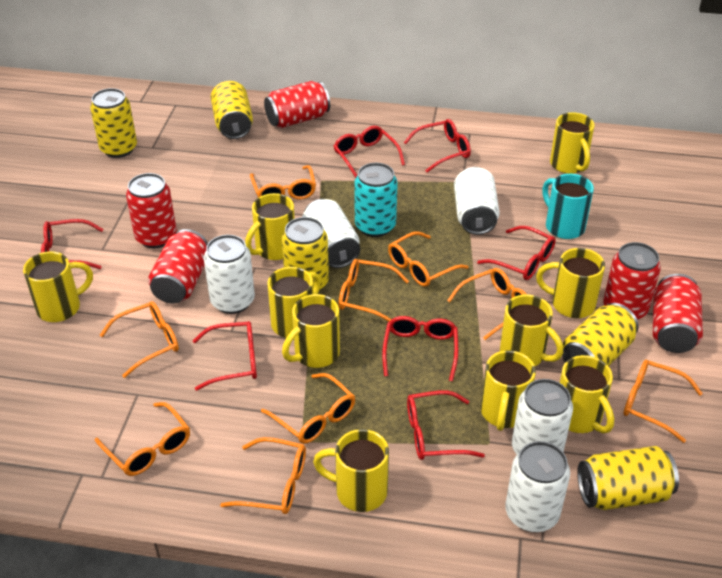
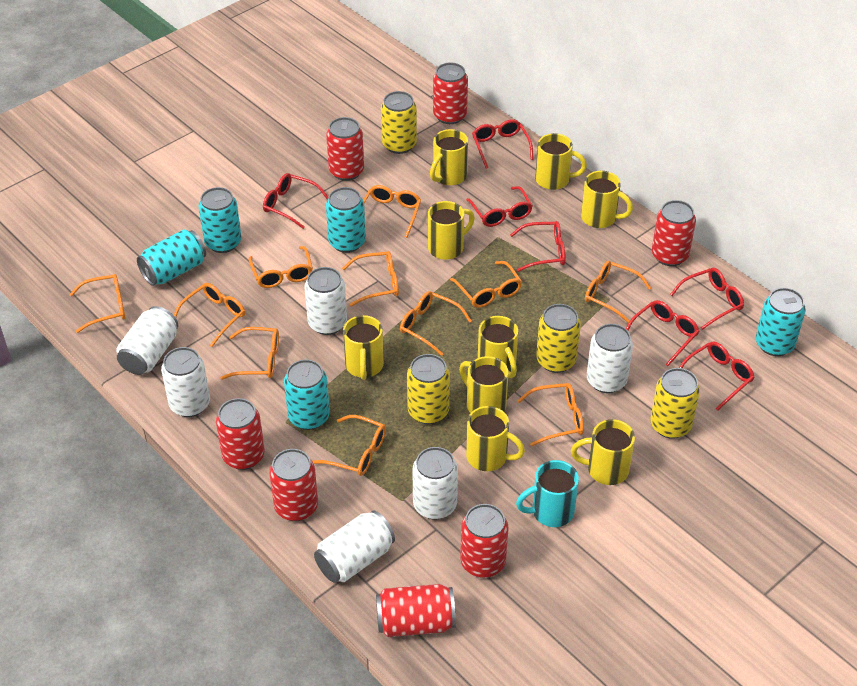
orange glasses: 9 -> 11
red can: 5 -> 7
turquoise can: 1 -> 5
white can: 5 -> 6
yellow can: 5 -> 4
yellow mug: 10 -> 9

